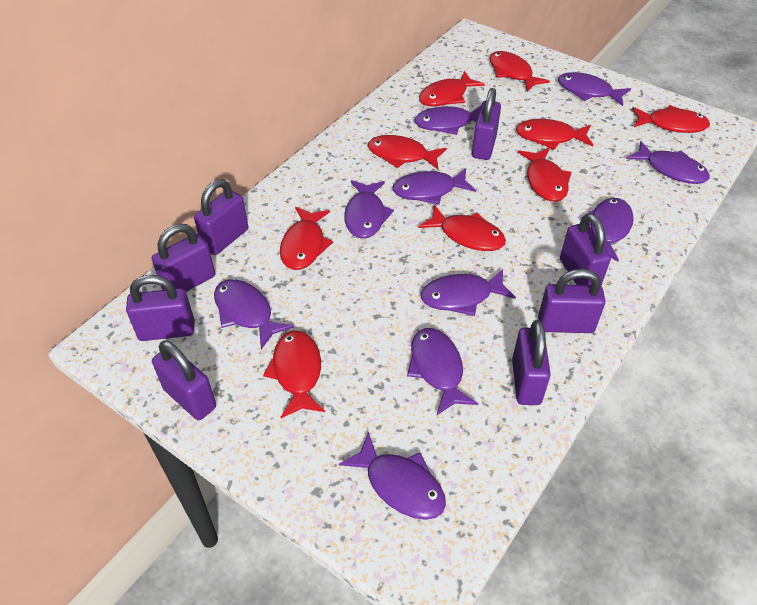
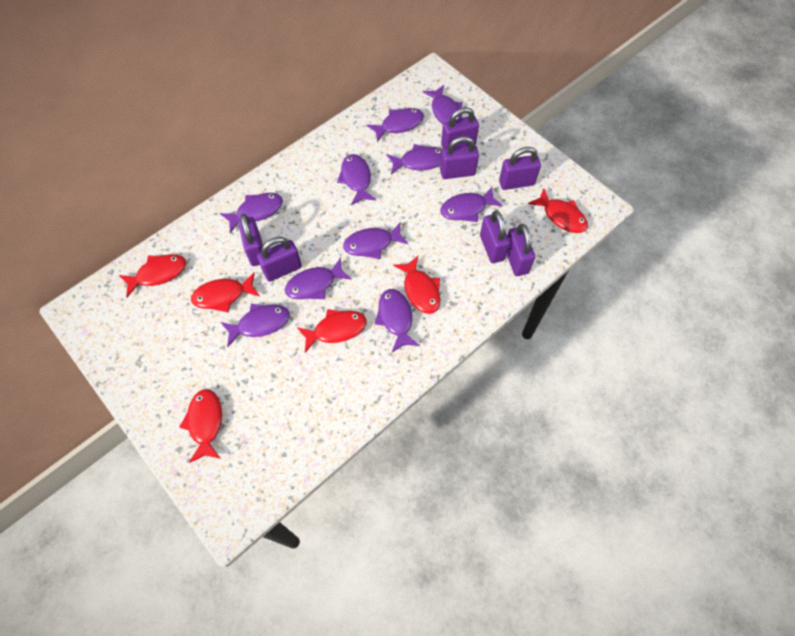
purple padlock: 8 -> 7
red fish: 9 -> 6

